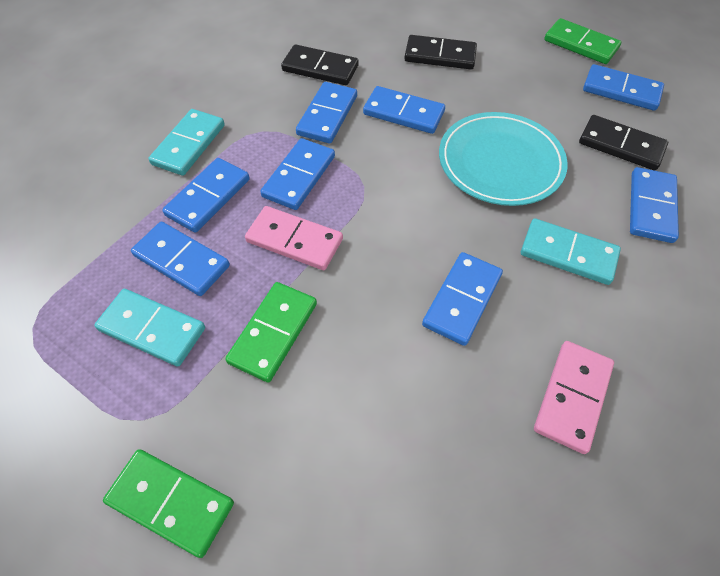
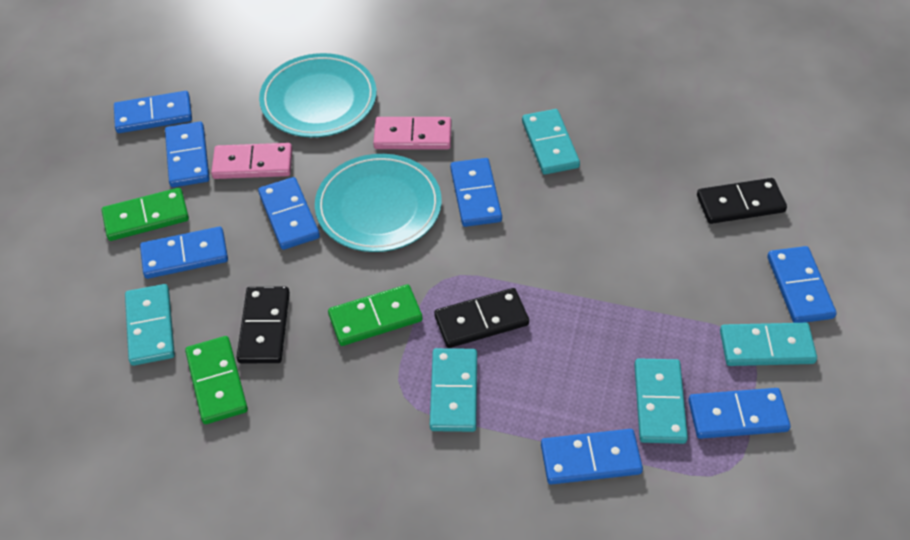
turquoise domino: 3 -> 5
turquoise plate: 1 -> 2

